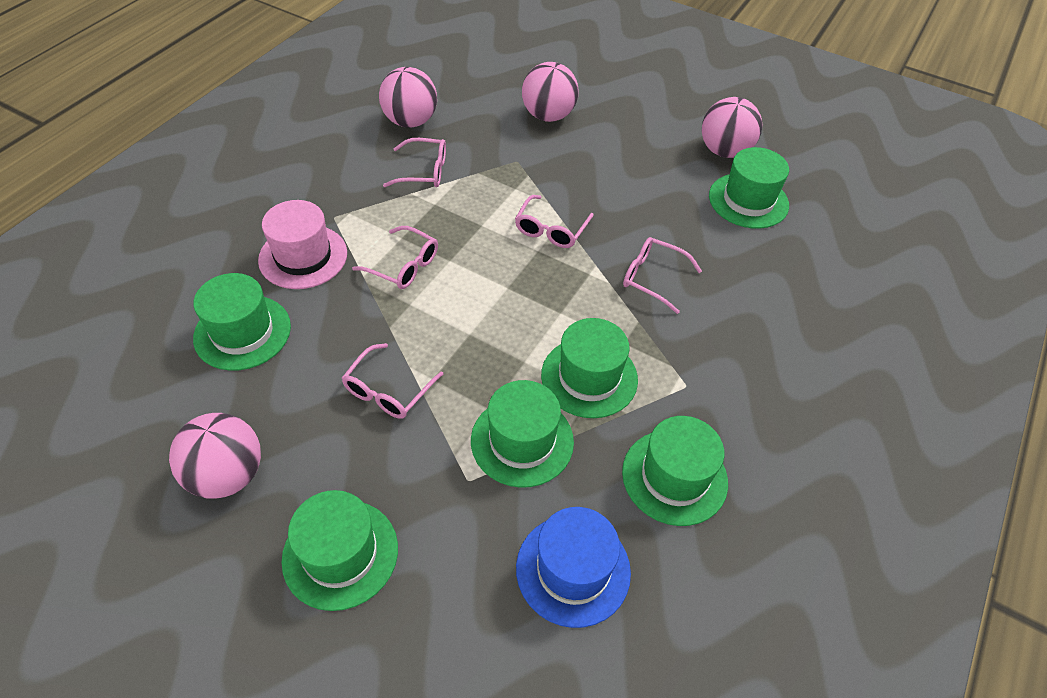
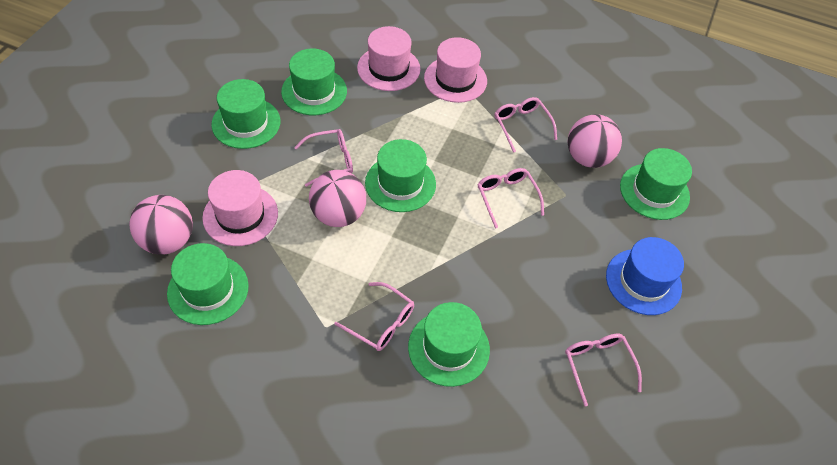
pink ball: 4 -> 3
pink hat: 1 -> 3

